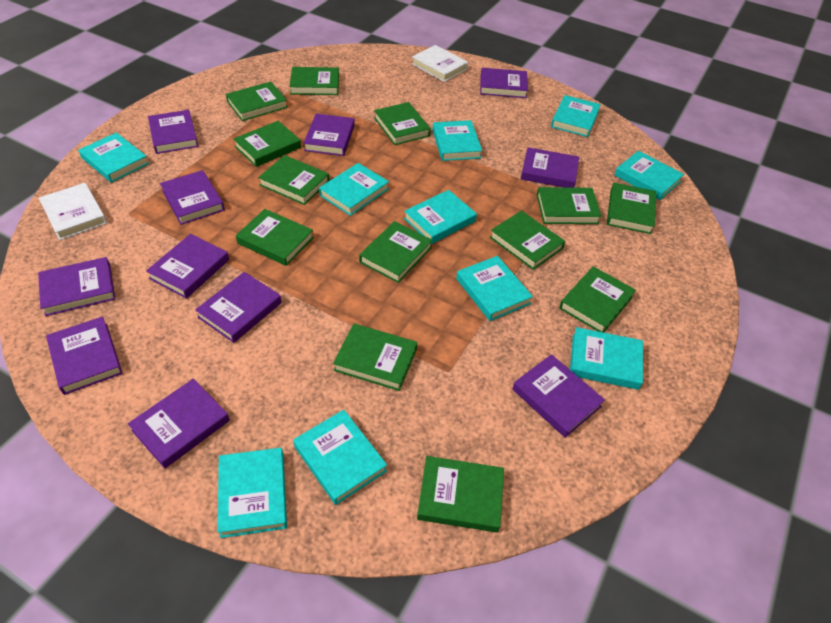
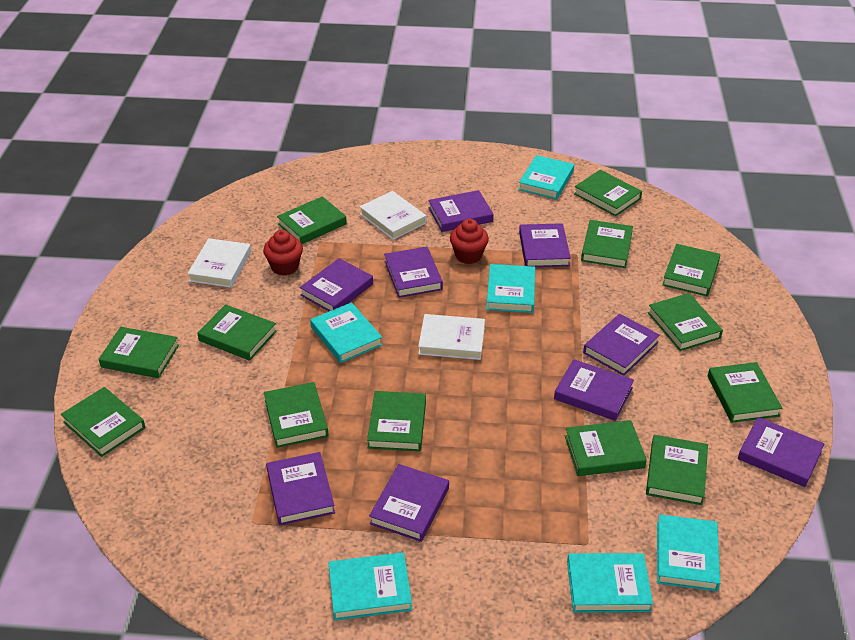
purple book: 11 -> 9
red cupcake: 0 -> 2
turquoise book: 10 -> 6
white book: 2 -> 3

